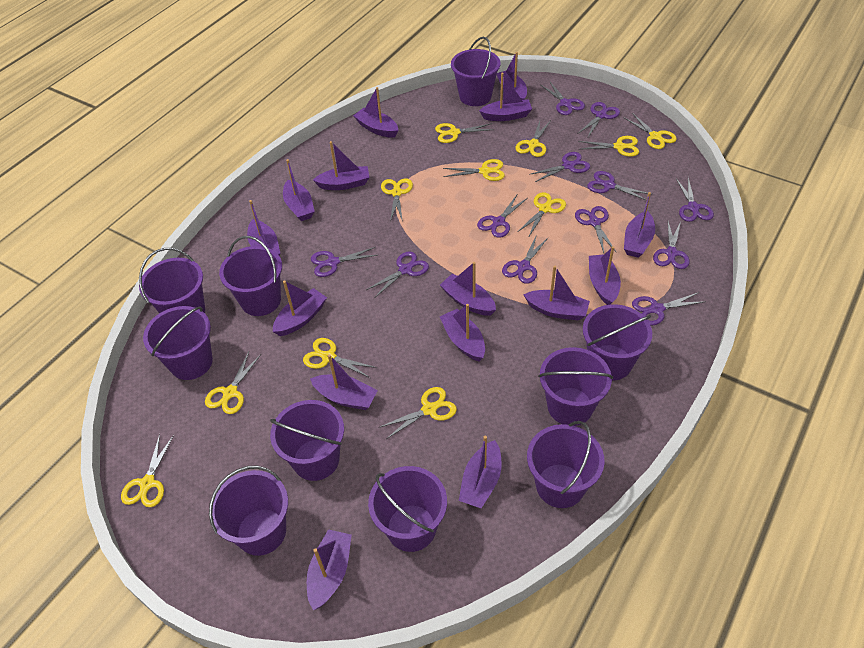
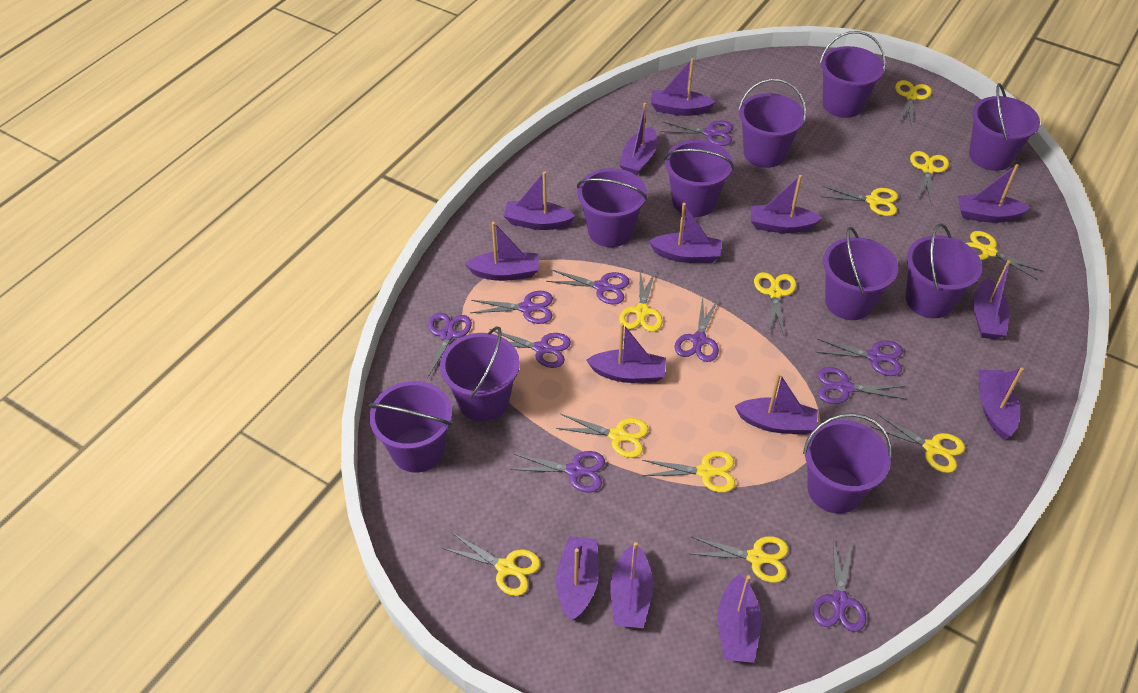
purple boat: 15 -> 14
purple scissors: 12 -> 10

